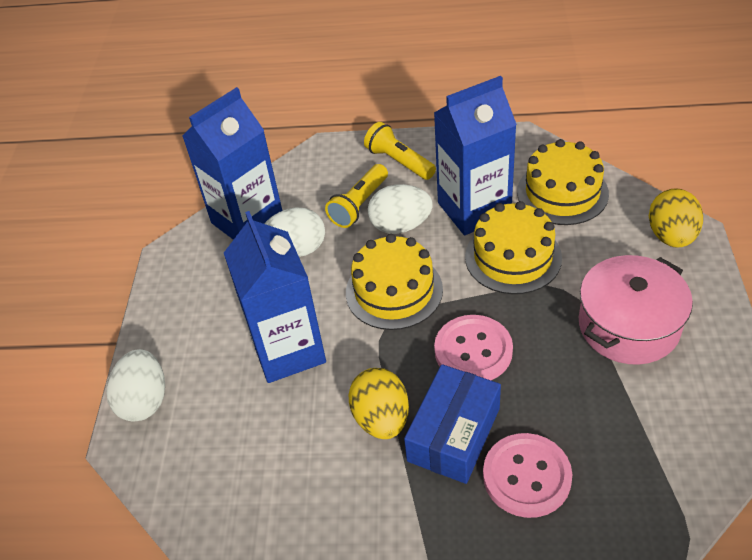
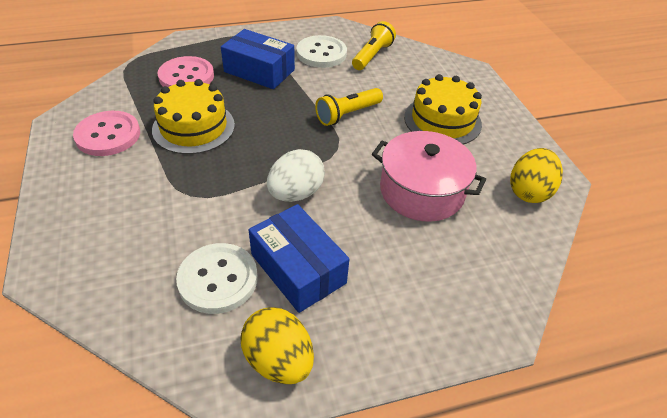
blue box: 1 -> 2
blue carton: 3 -> 0
white button: 0 -> 2
white egg: 3 -> 1
yellow cake: 3 -> 2

